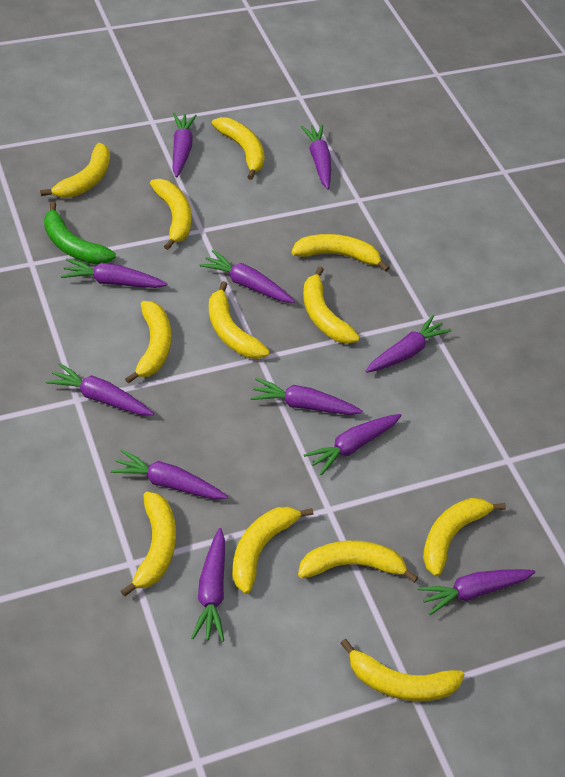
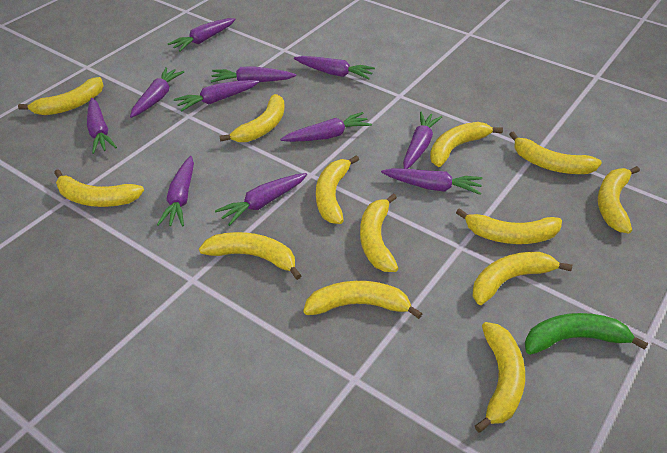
yellow banana: 12 -> 13

